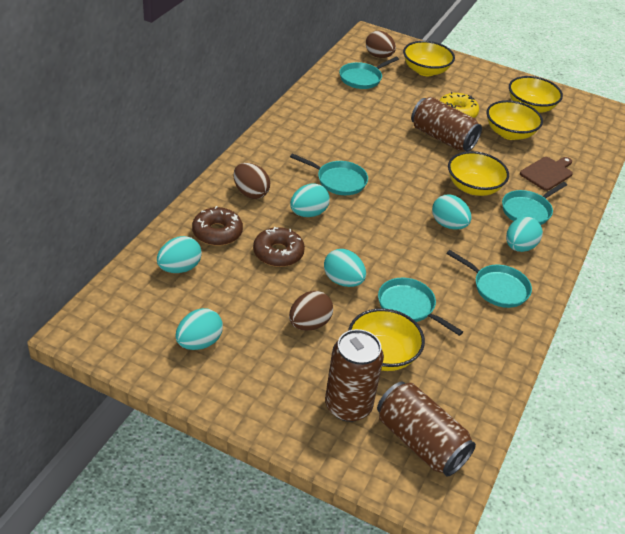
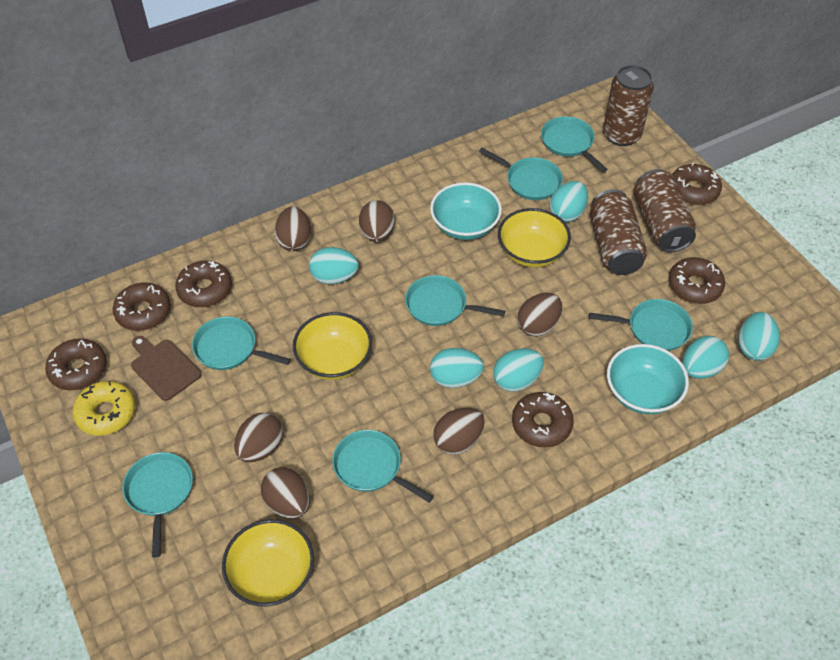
brown donut: 2 -> 6
brown egg: 3 -> 6
turquoise bowl: 0 -> 2
turquoise pan: 5 -> 7
yellow bowl: 5 -> 3

